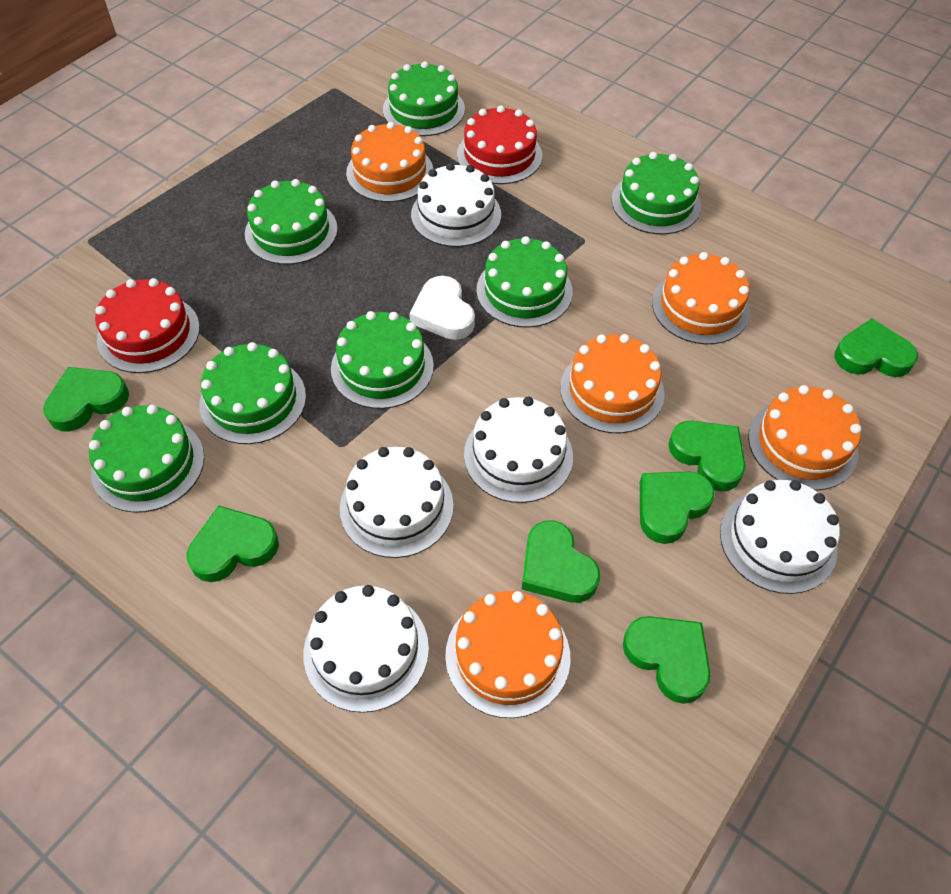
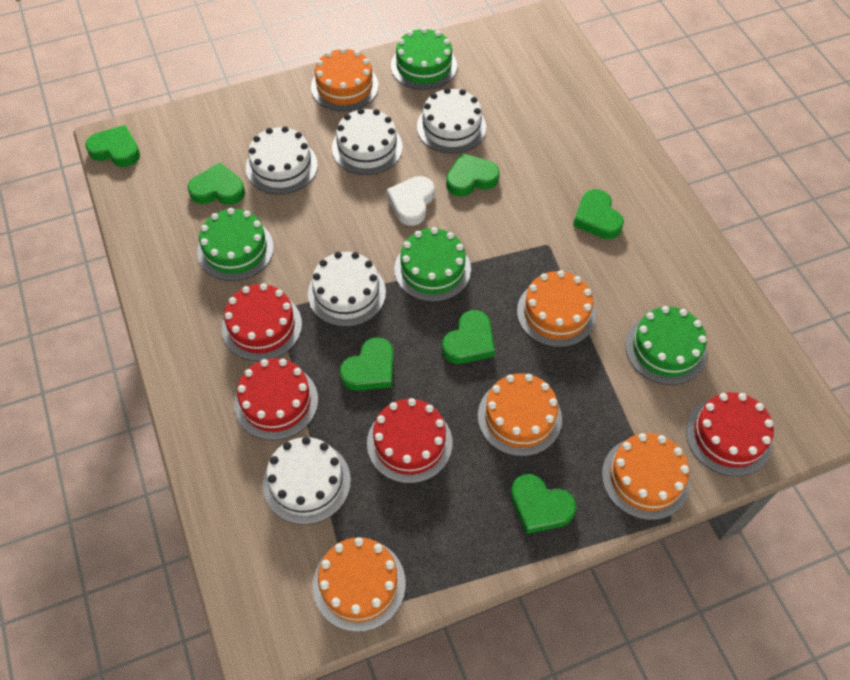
green cake: 7 -> 4
red cake: 2 -> 4

